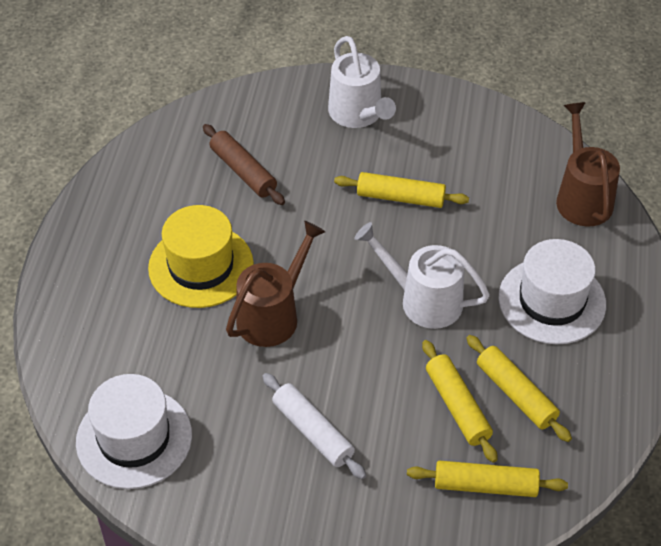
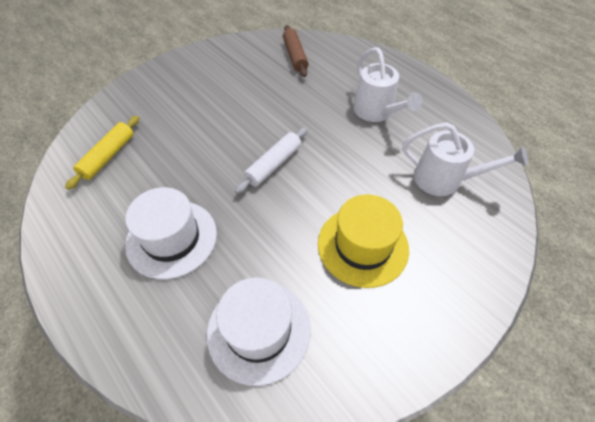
brown watering can: 2 -> 0
yellow rolling pin: 4 -> 1

